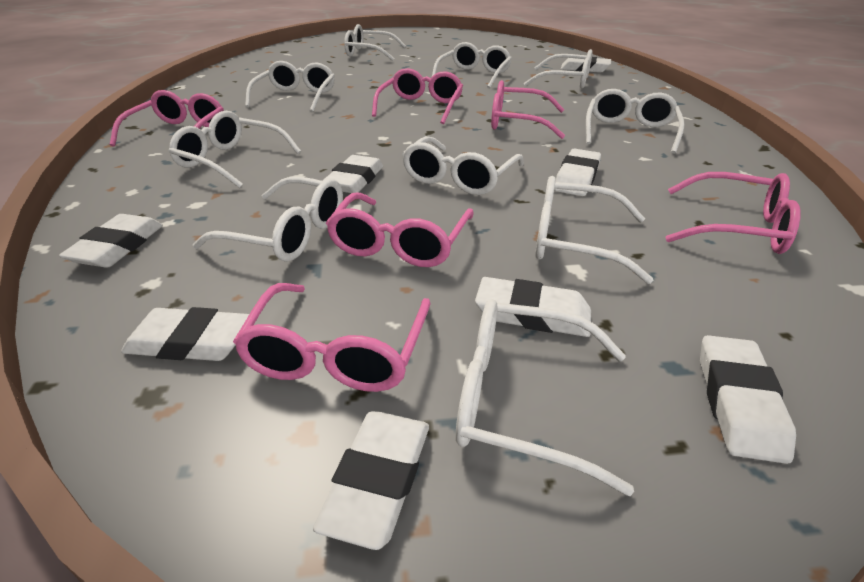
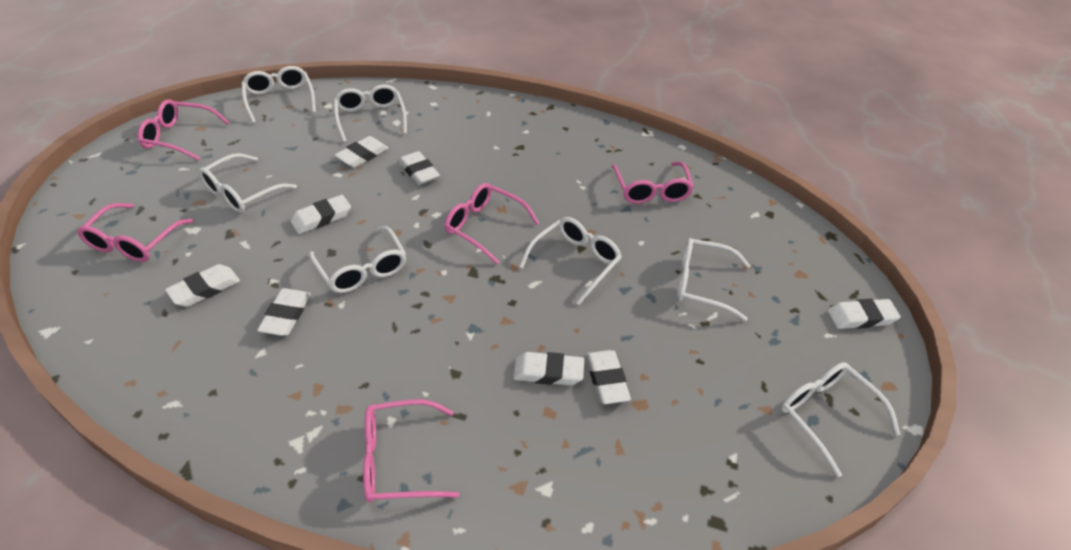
pink glasses: 6 -> 5
white glasses: 10 -> 7

